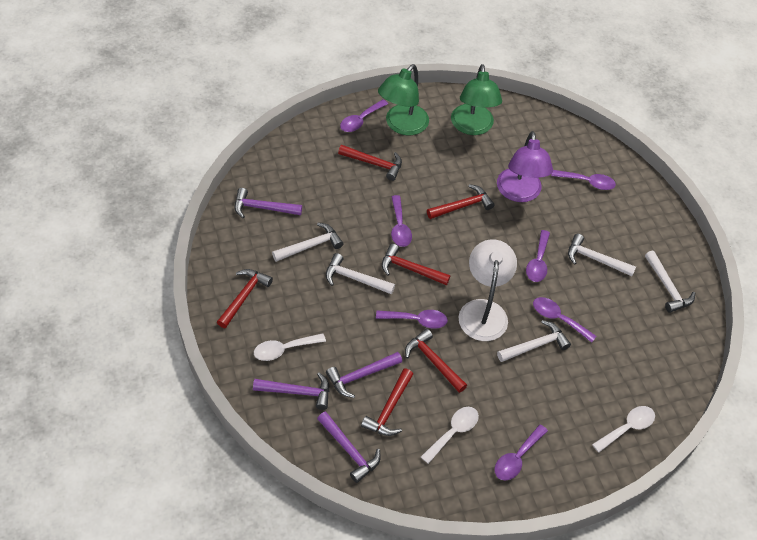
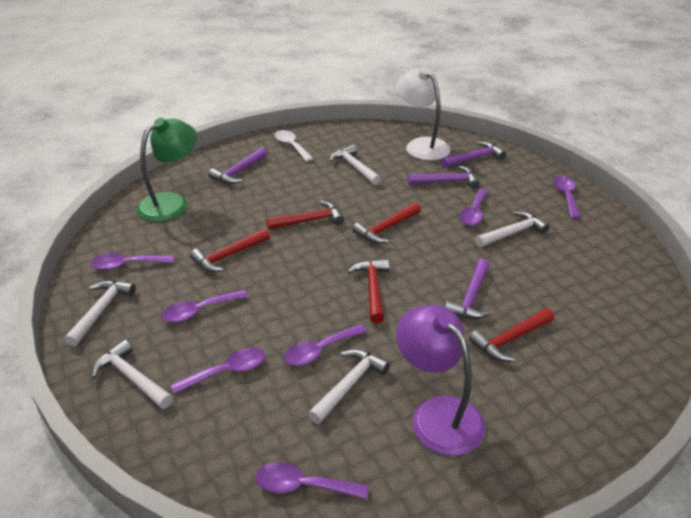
green lamp: 2 -> 1
red hammer: 6 -> 5
white spoon: 3 -> 1

